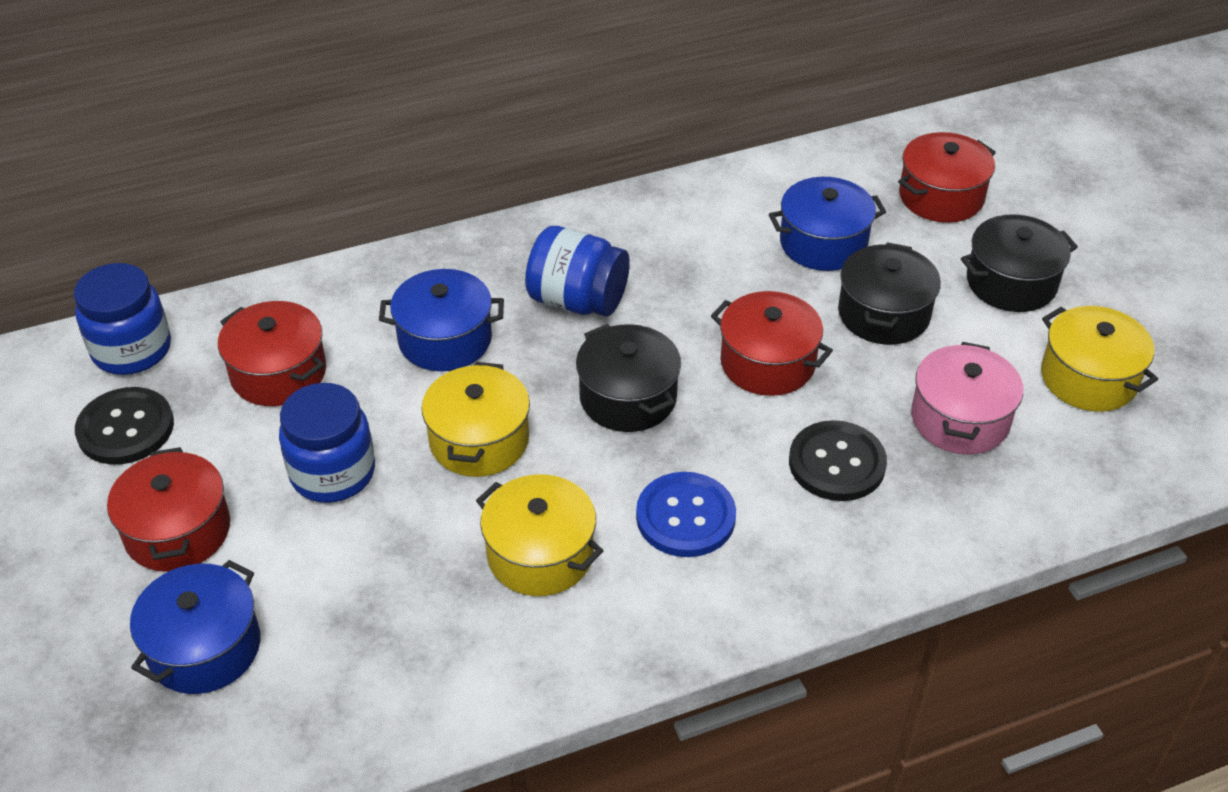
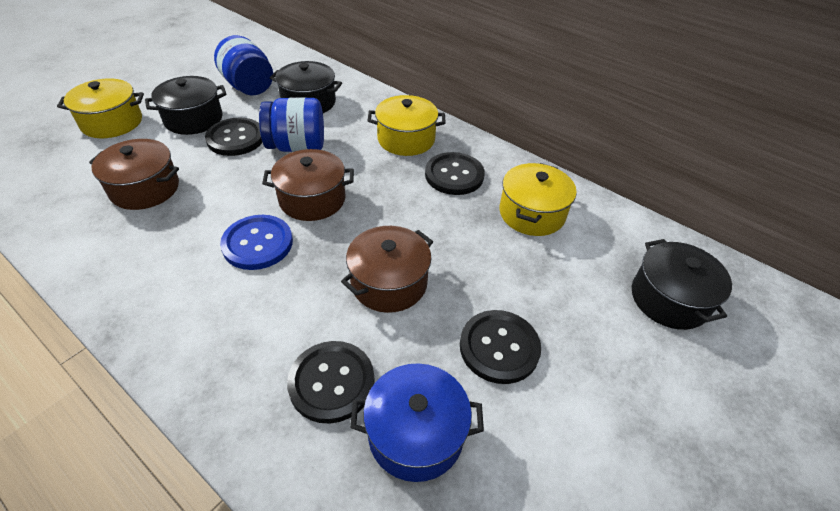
black button: 2 -> 4
blue jar: 3 -> 2
blue pot: 3 -> 1
brown pot: 0 -> 3
pink pot: 1 -> 0
red pot: 4 -> 0

